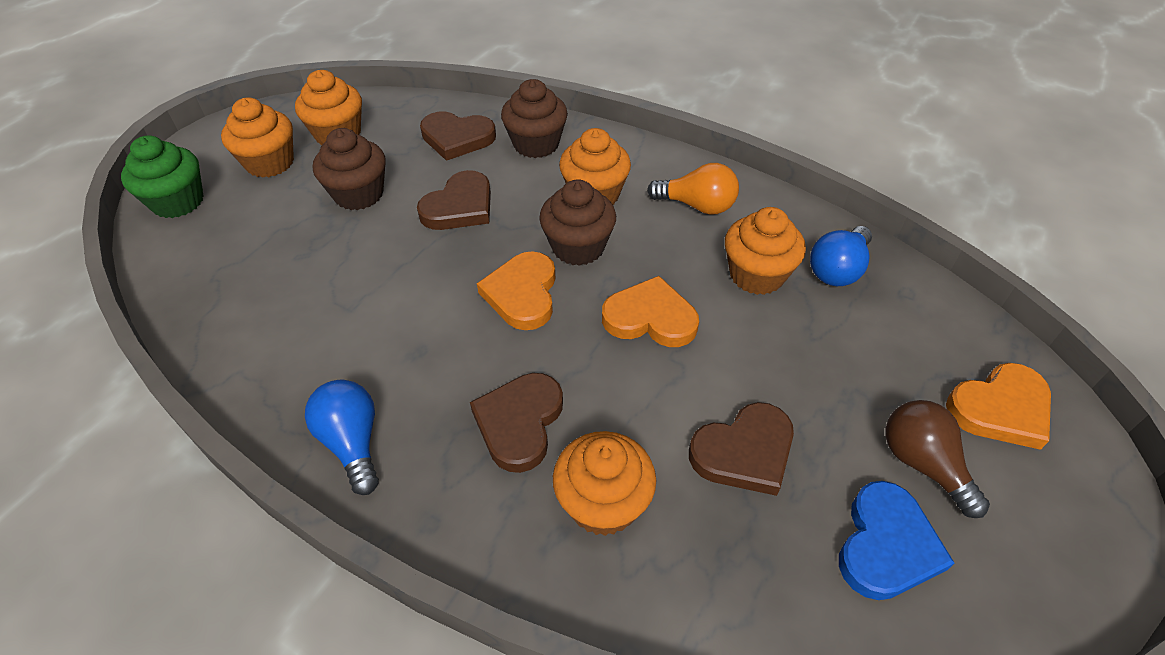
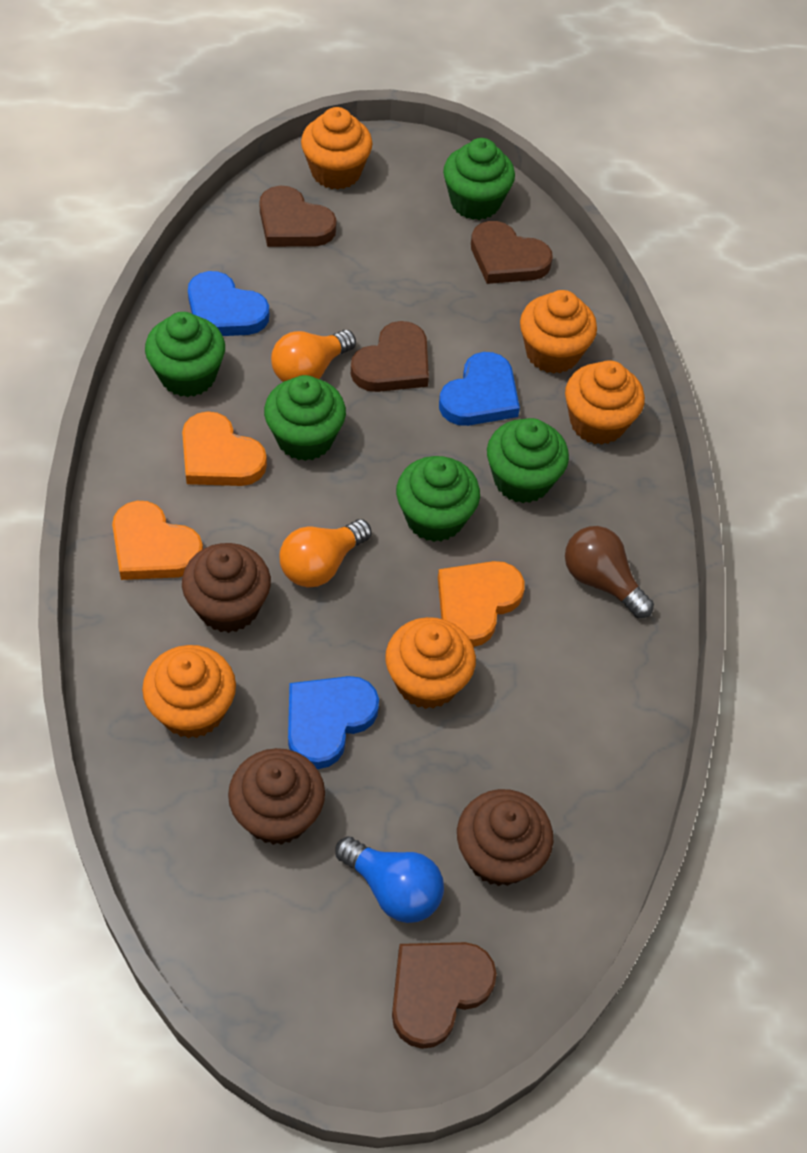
blue heart: 1 -> 3
blue light bulb: 2 -> 1
green cupcake: 1 -> 5
orange light bulb: 1 -> 2

